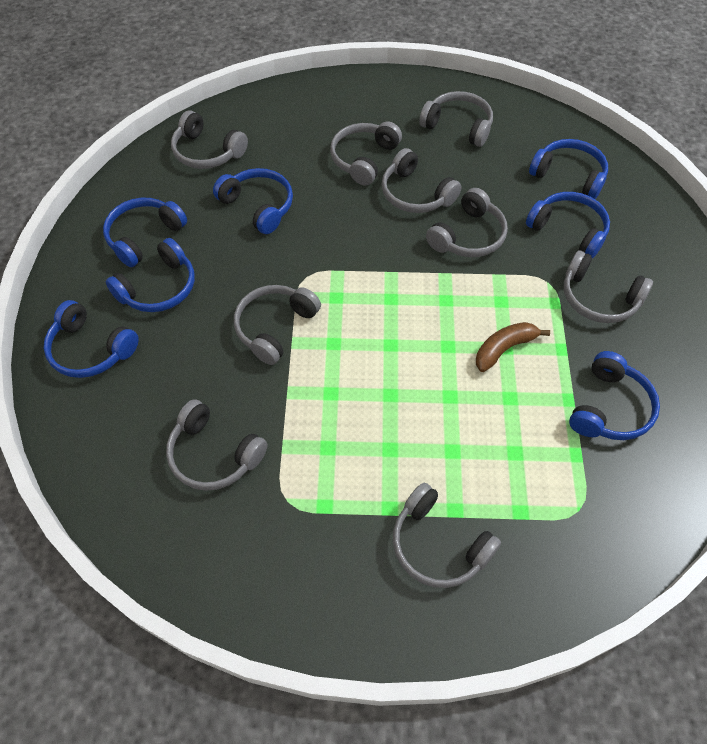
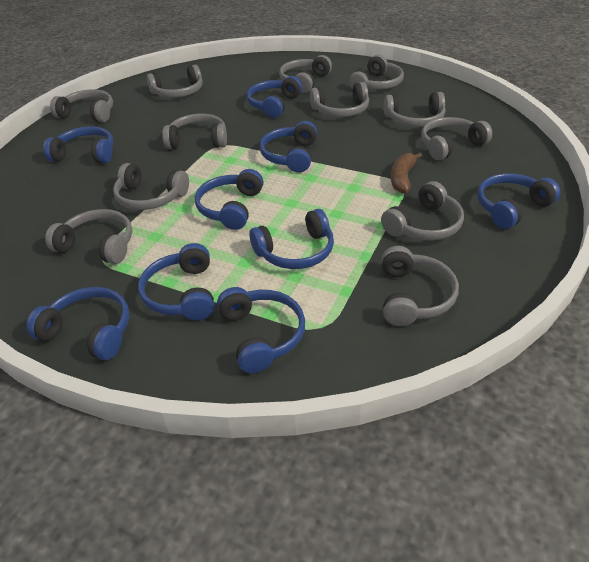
blue headphones: 7 -> 9
grey headphones: 9 -> 12

